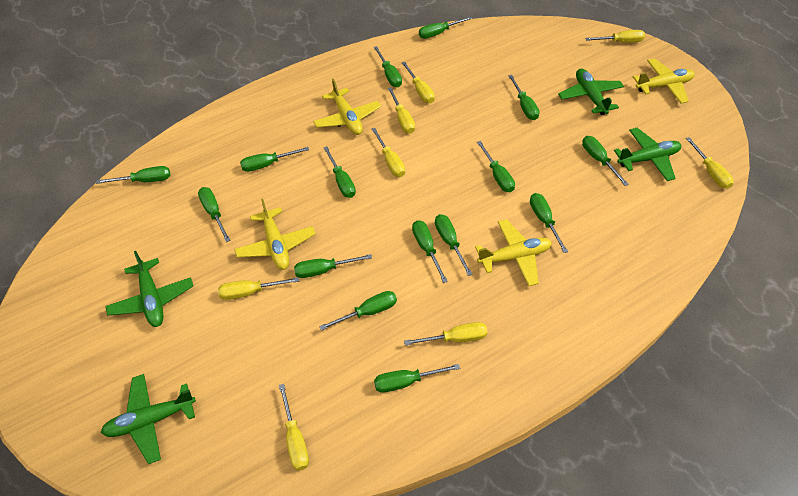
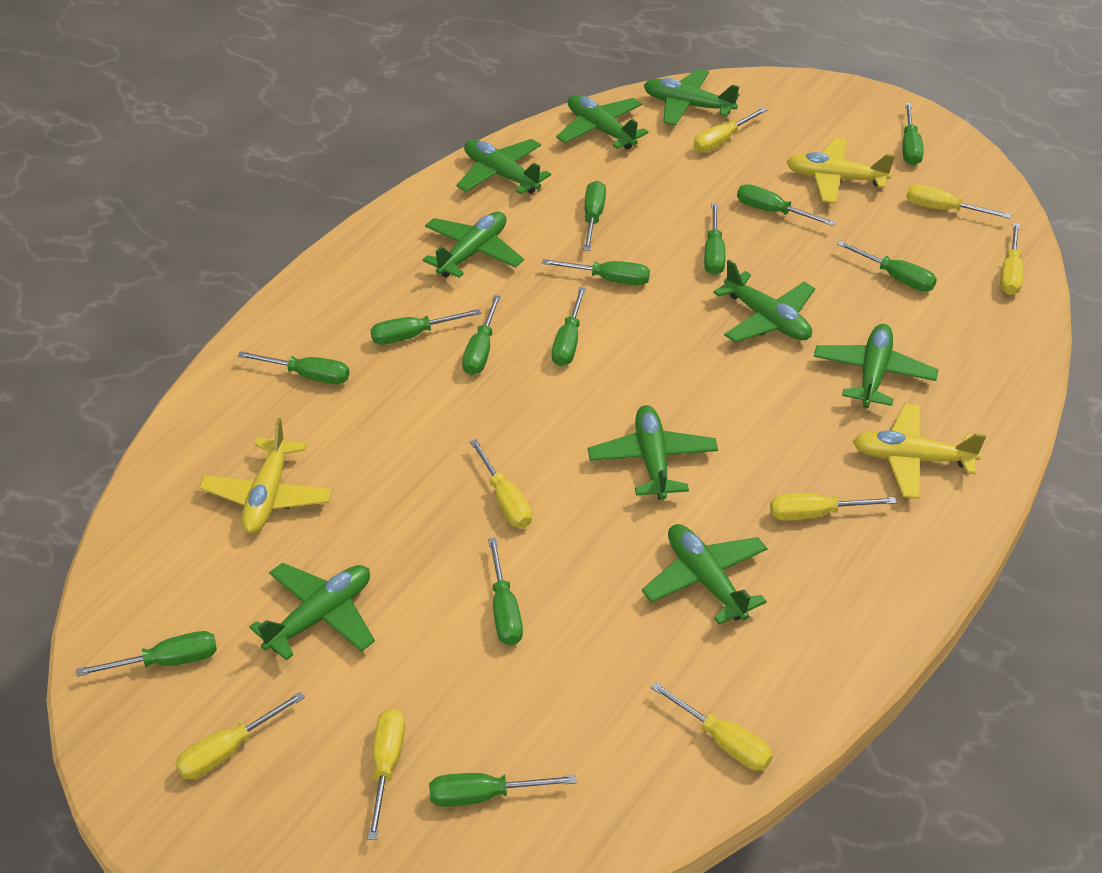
green plane: 4 -> 9
green screwdriver: 15 -> 13
yellow plane: 4 -> 3

